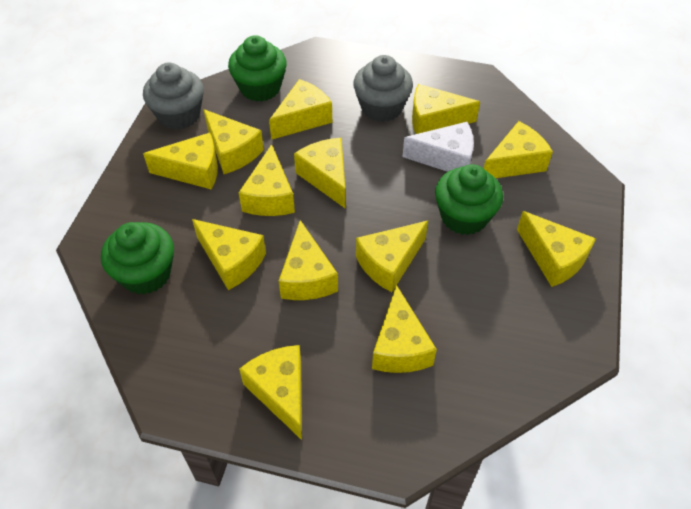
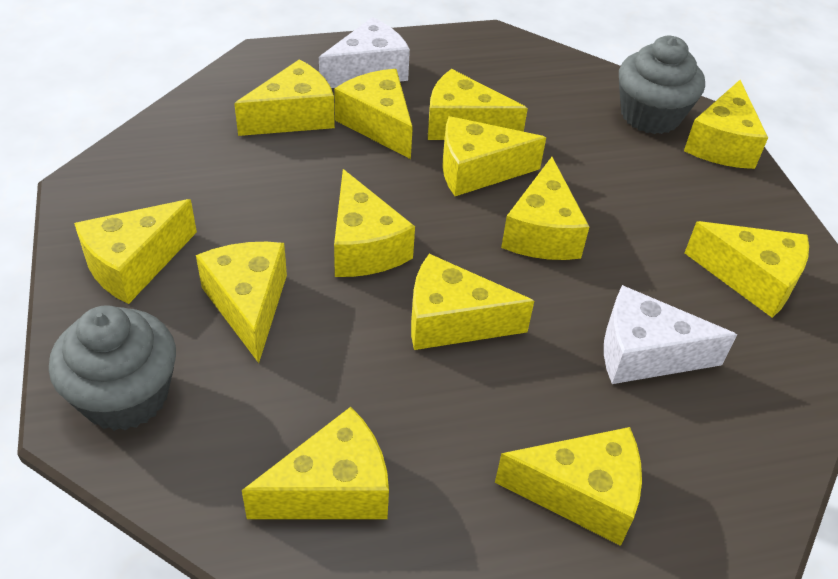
green cupcake: 3 -> 0
white cheese: 1 -> 2

